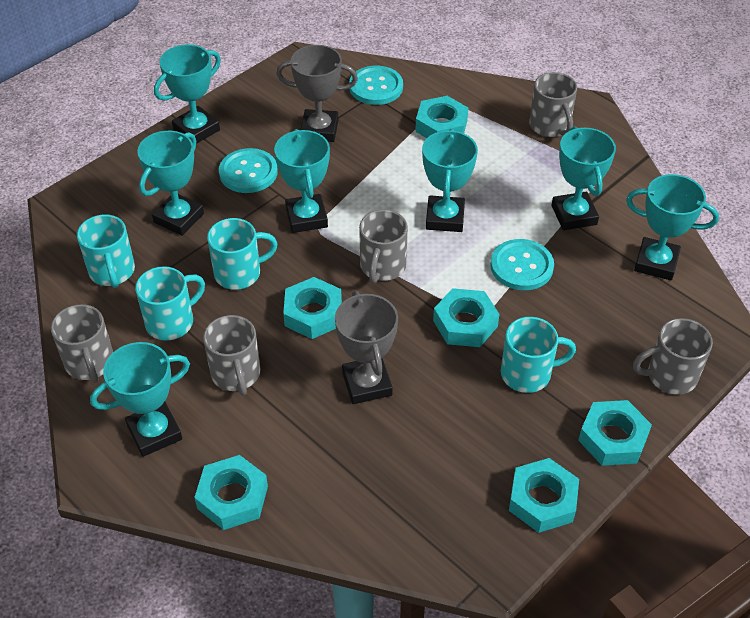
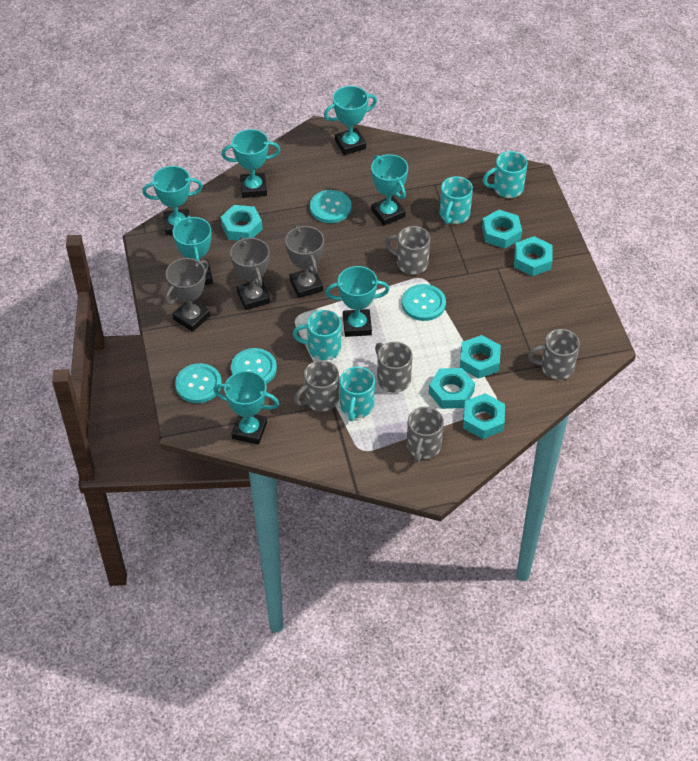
grey trophy: 2 -> 3
turquoise button: 3 -> 4

